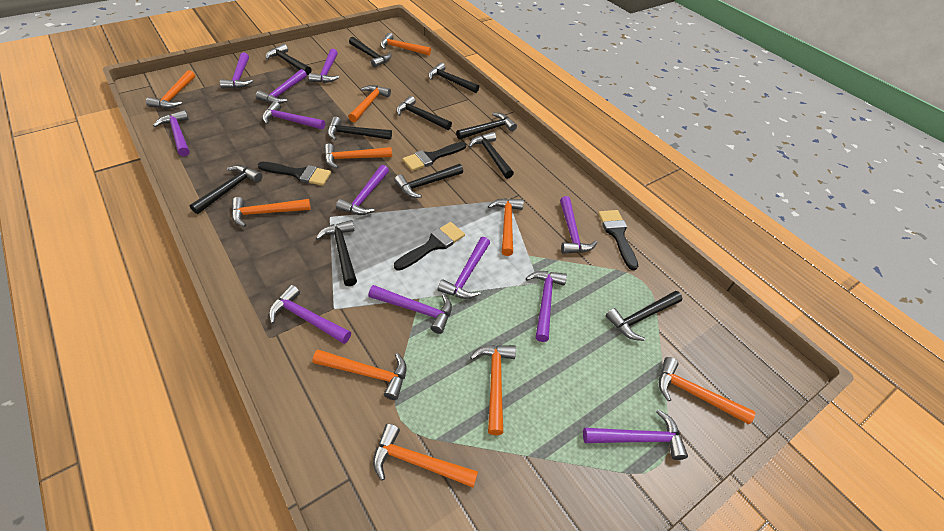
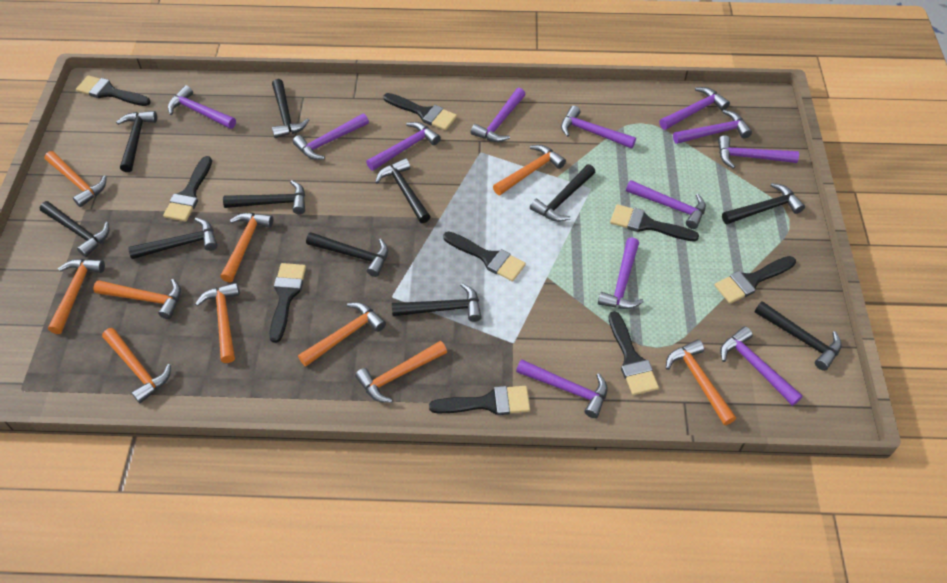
black brush: 4 -> 9

